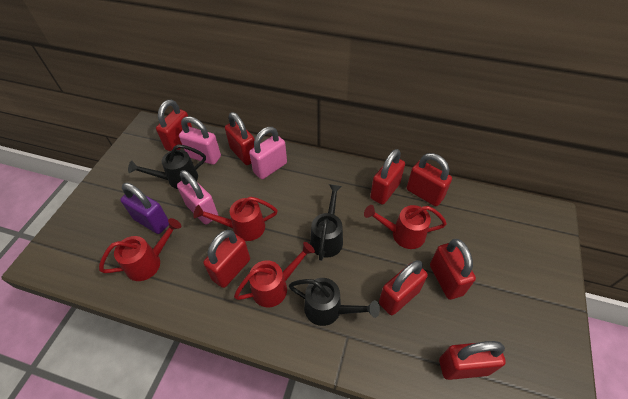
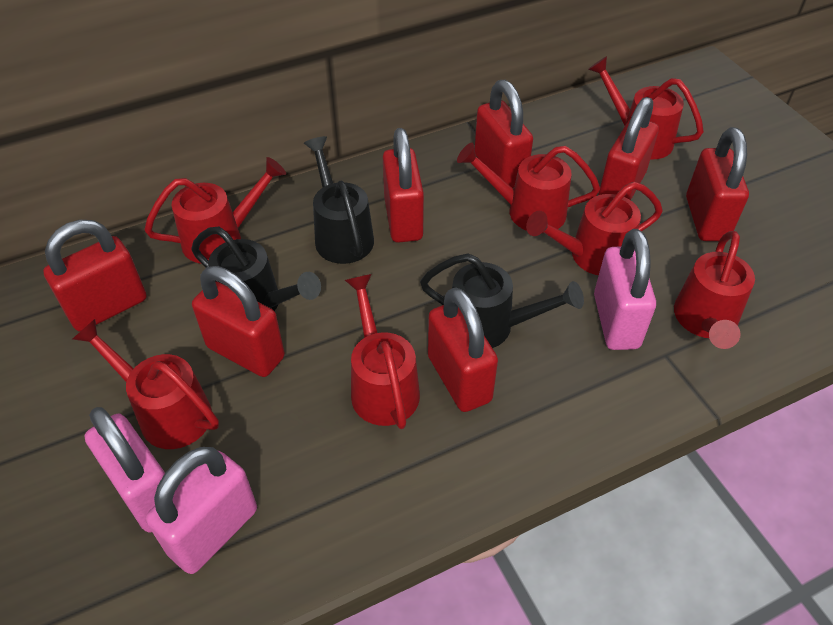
purple padlock: 1 -> 0
red padlock: 8 -> 7
red watering can: 4 -> 7

